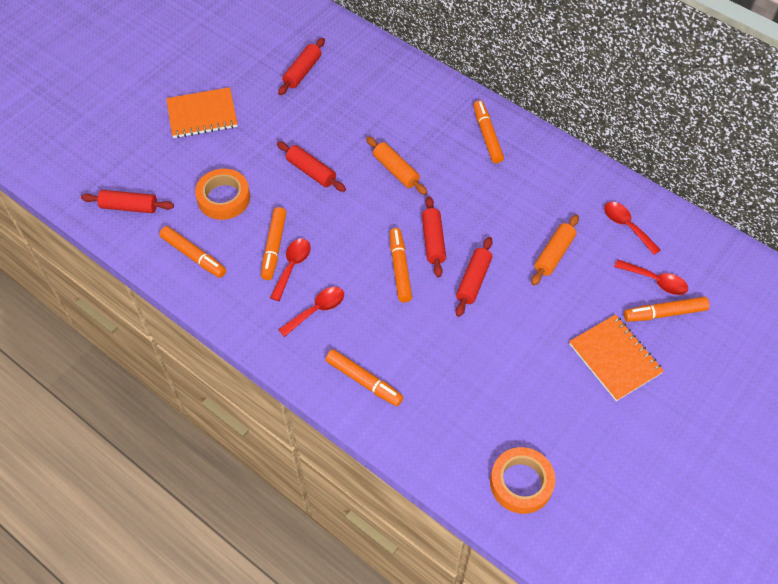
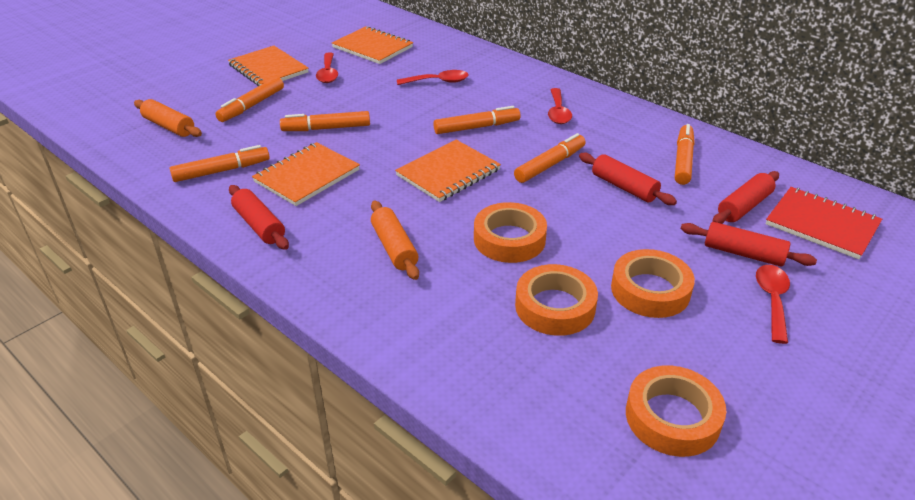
orange notebook: 2 -> 4
orange tape: 2 -> 4
red notebook: 0 -> 1
red rolling pin: 5 -> 4

